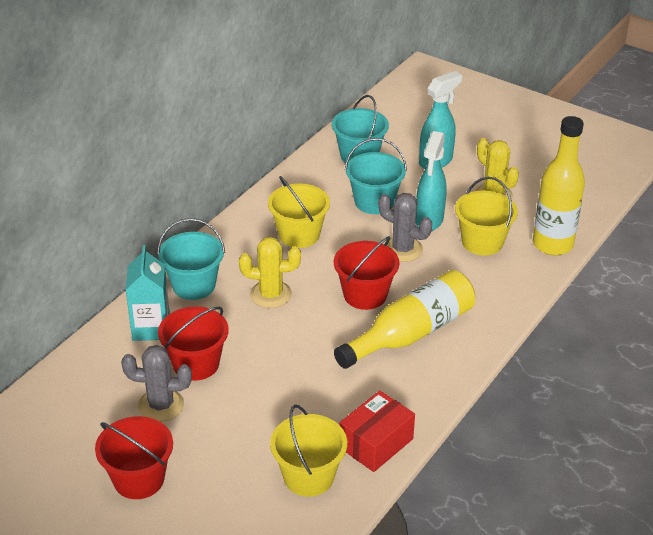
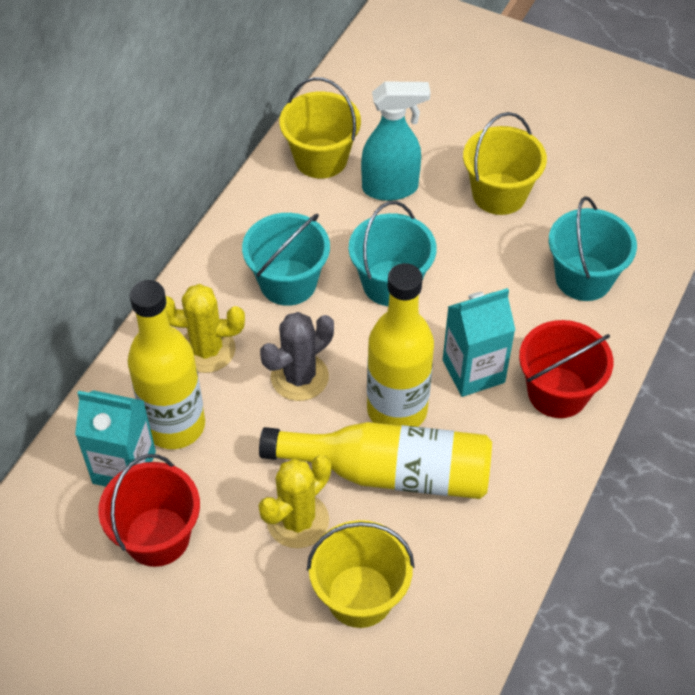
grey cactus: 2 -> 1
red box: 1 -> 0
red bucket: 3 -> 2
turquoise carton: 1 -> 2
turquoise spray bottle: 2 -> 1
yellow bottle: 2 -> 3

